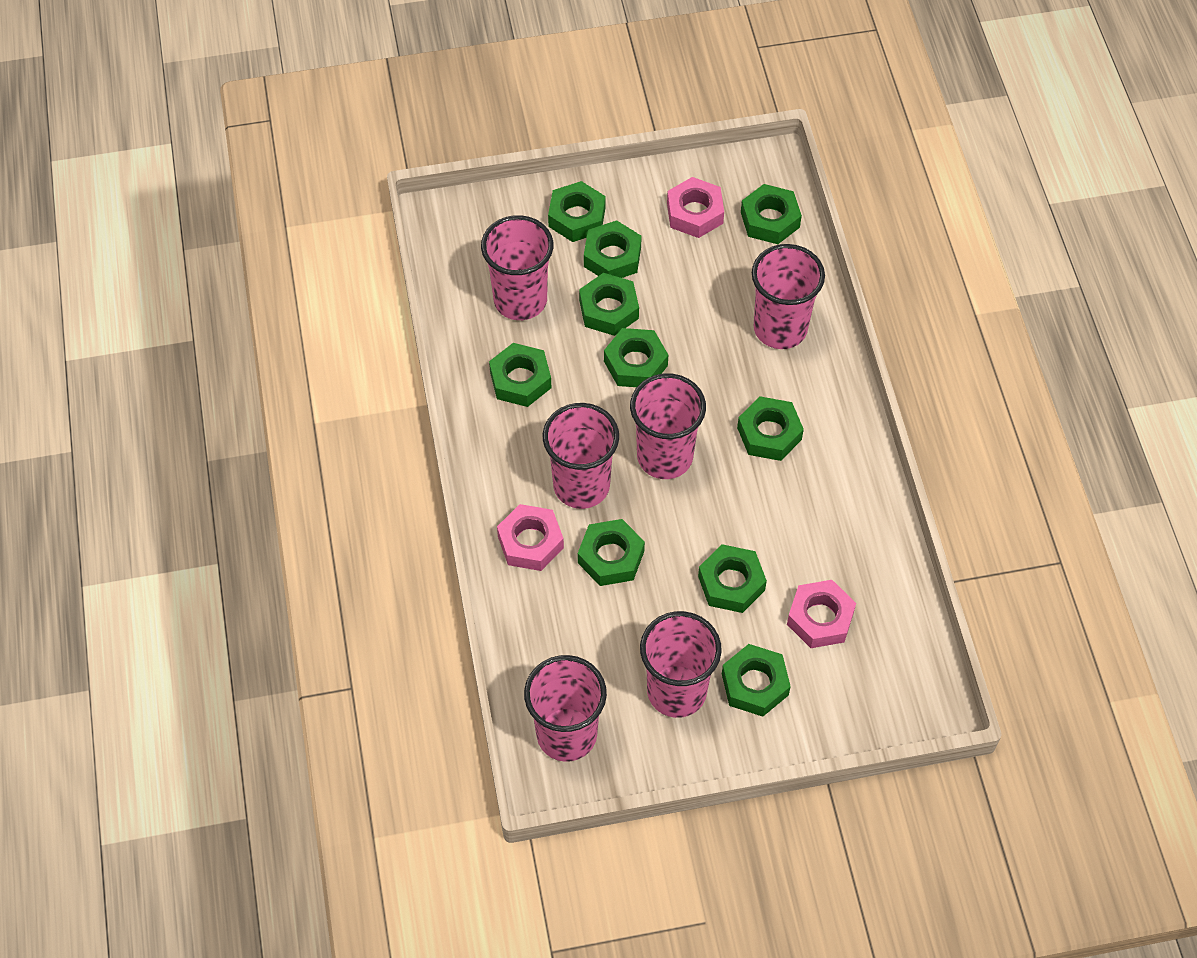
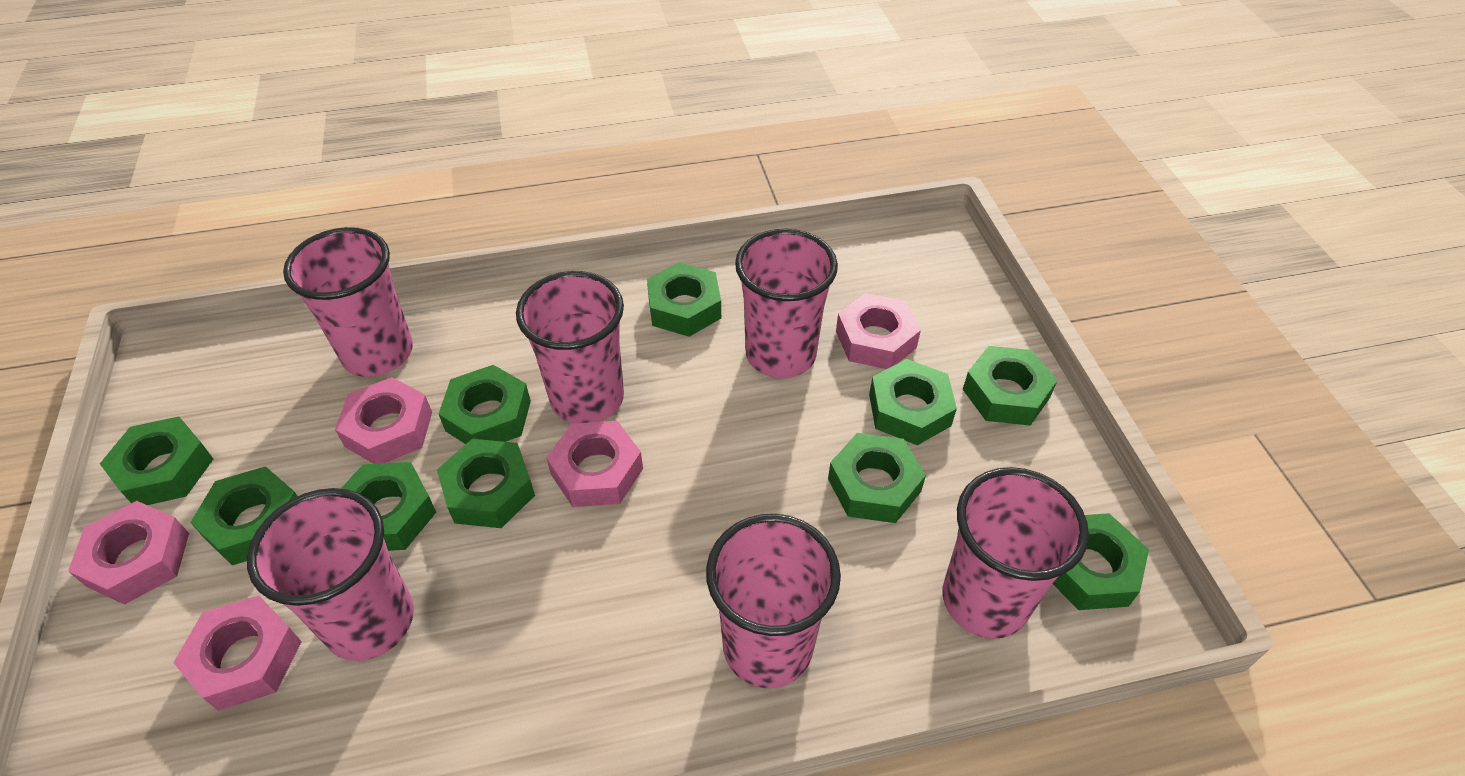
pink nut: 3 -> 5

